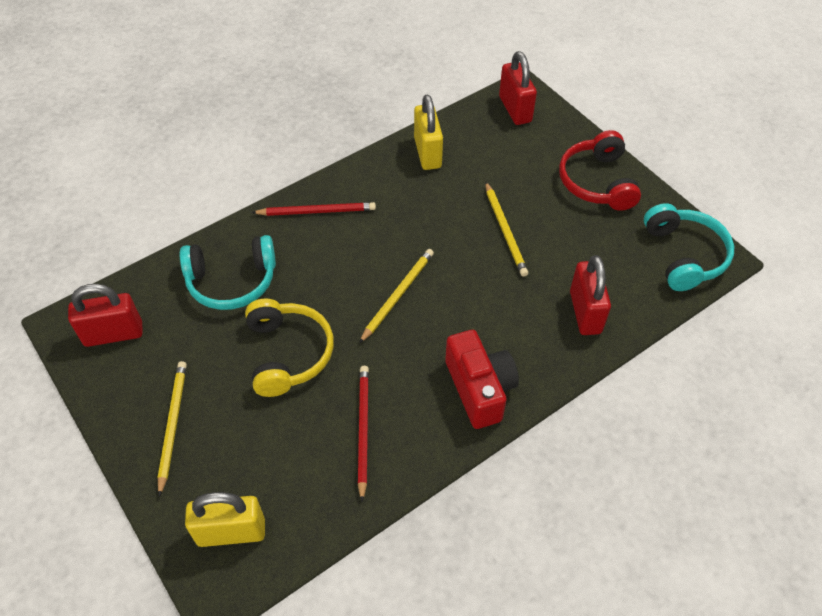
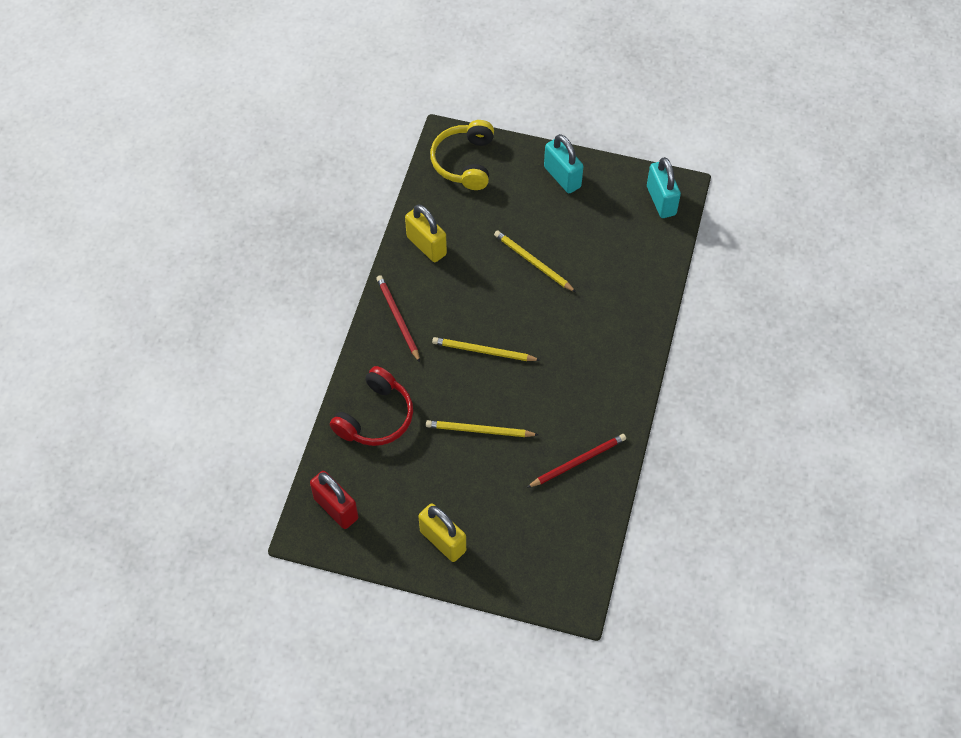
red camera: 1 -> 0
red padlock: 3 -> 1
turquoise headphones: 2 -> 0
turquoise padlock: 0 -> 2

